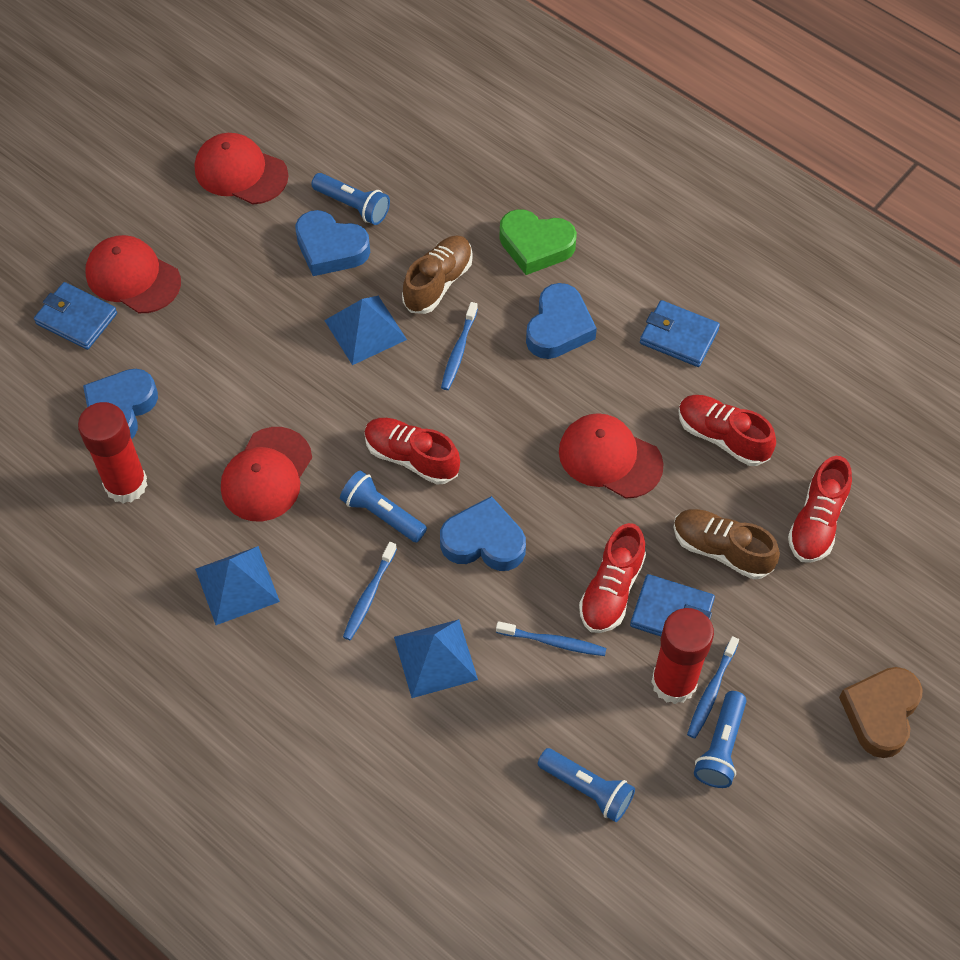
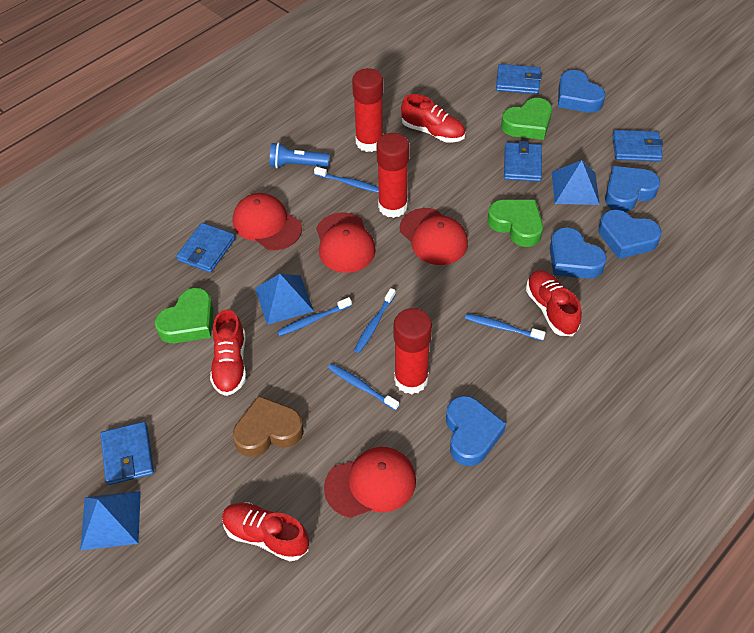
blue flashlight: 4 -> 1
blue heart: 4 -> 5
blue toothbrush: 4 -> 5
blue wallet: 3 -> 5
brown shoe: 2 -> 0
green heart: 1 -> 3
red glue stick: 2 -> 3

